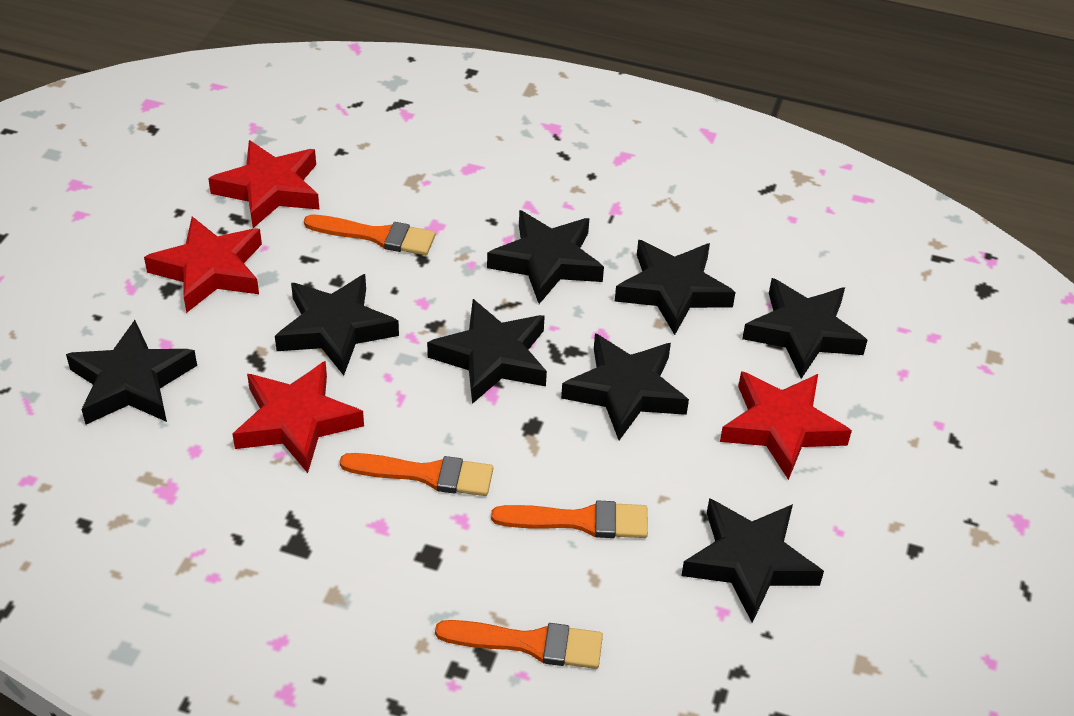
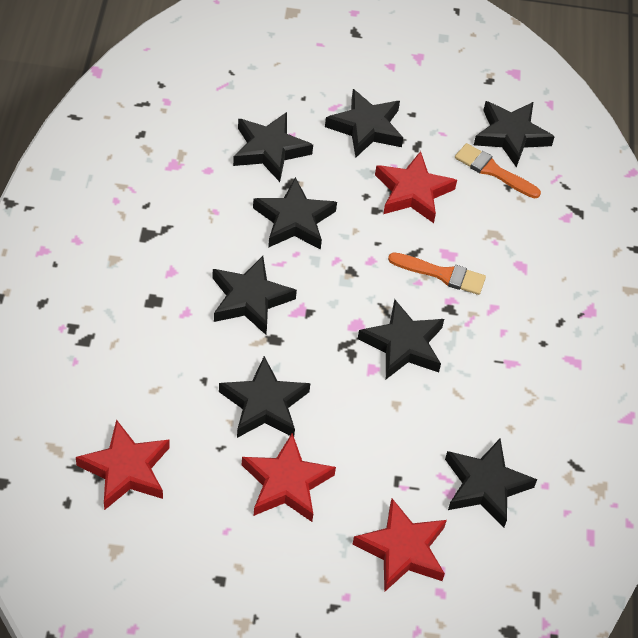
orange brush: 4 -> 2

